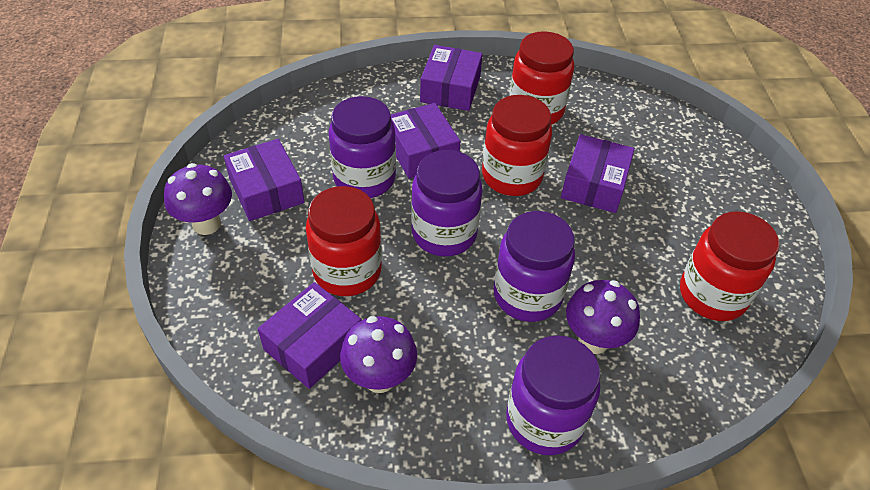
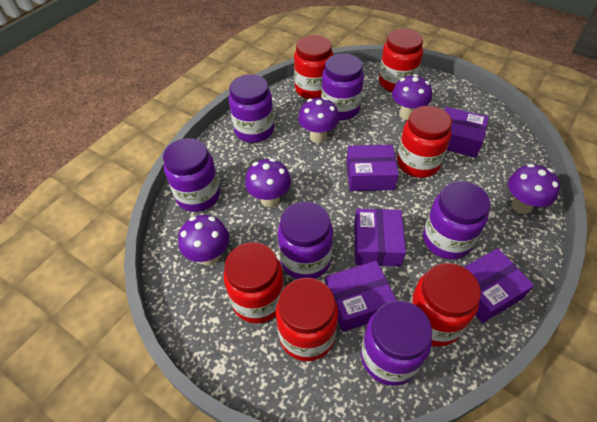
purple jar: 4 -> 6
purple mushroom: 3 -> 5
red jar: 4 -> 6

